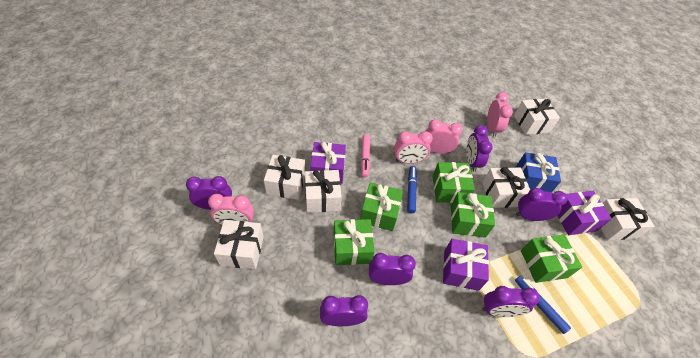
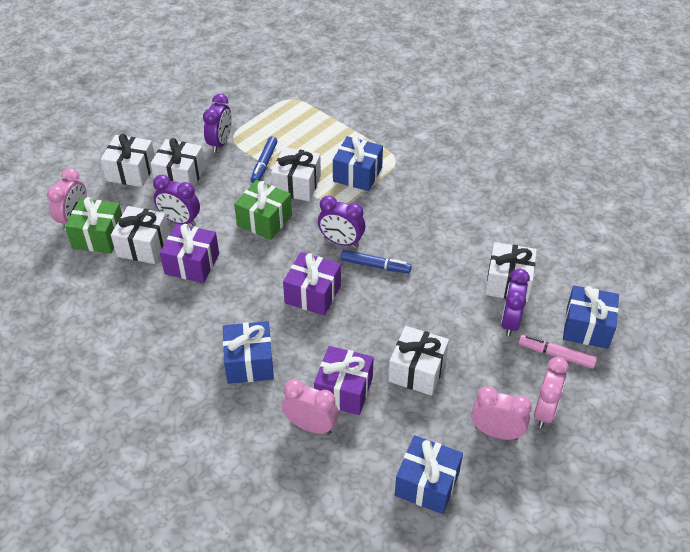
blue gift: 1 -> 4
green gift: 5 -> 2
purple clock: 6 -> 4

